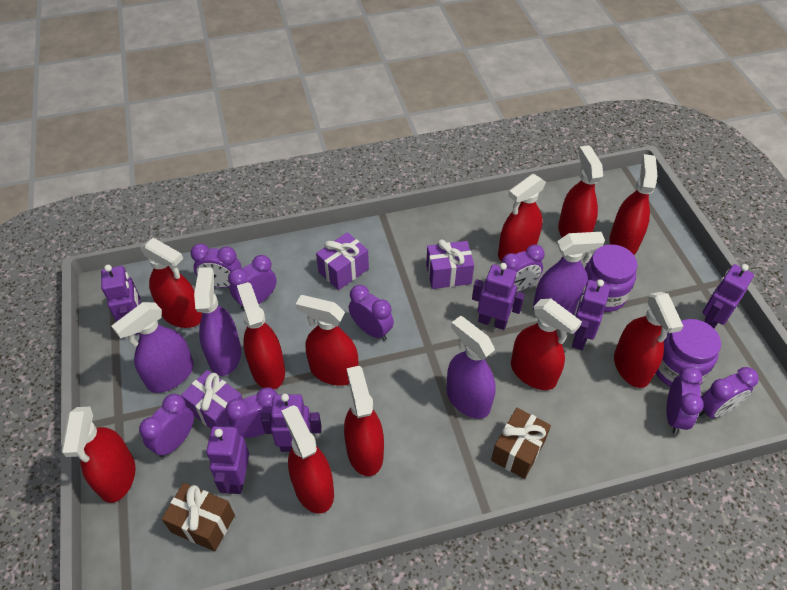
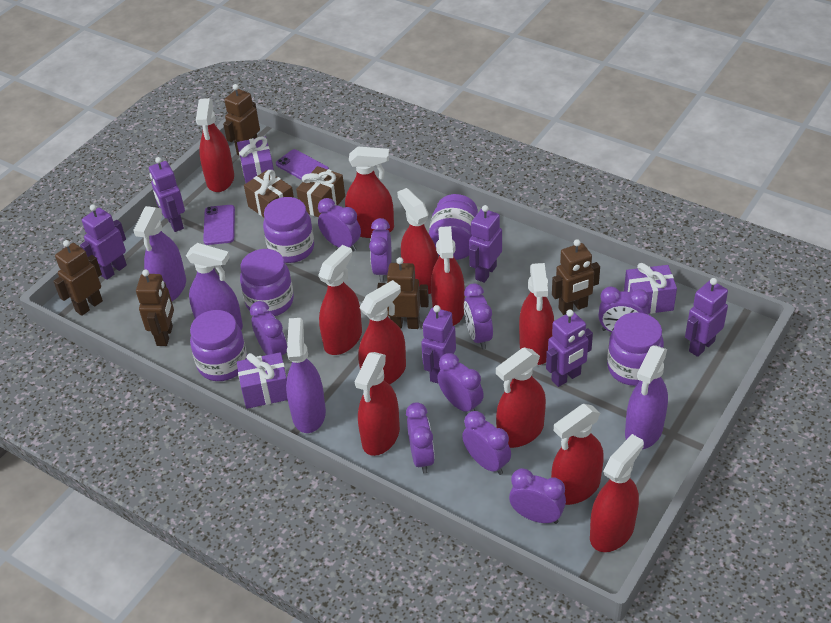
brown robot: 0 -> 5
purple clock: 8 -> 9
purple jar: 2 -> 5
purple phone: 0 -> 2

